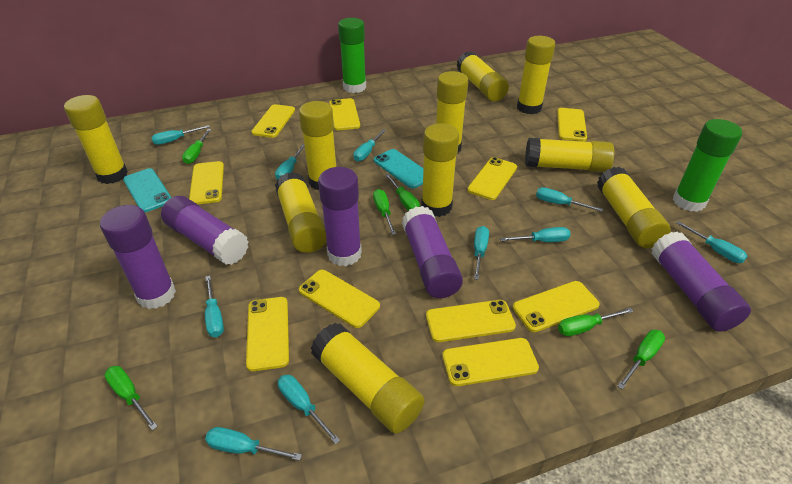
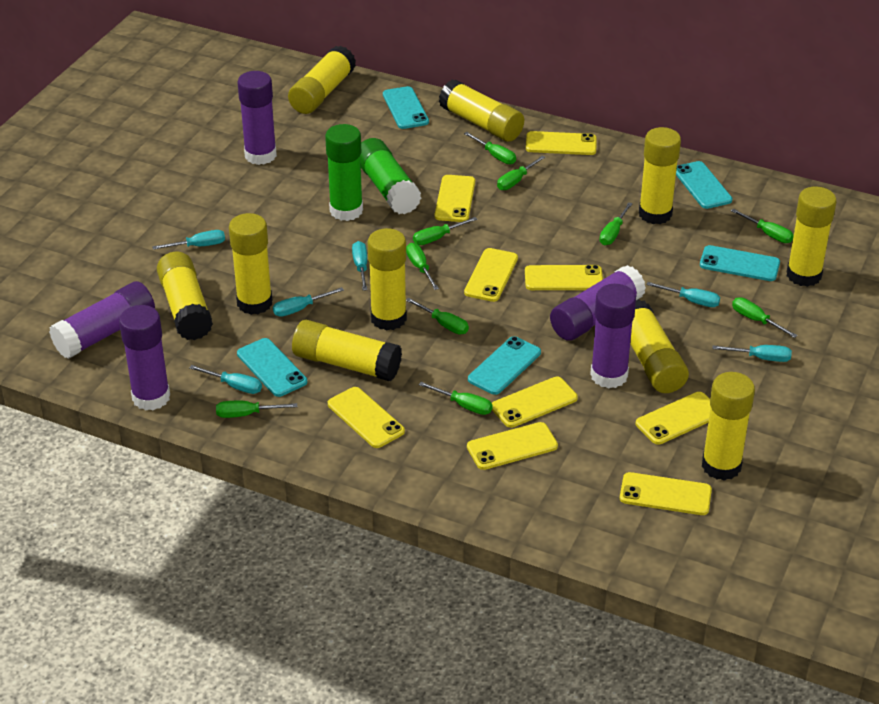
green screwdriver: 6 -> 10
turquoise phone: 2 -> 5
turquoise screwdriver: 10 -> 6
yellow phone: 10 -> 9

